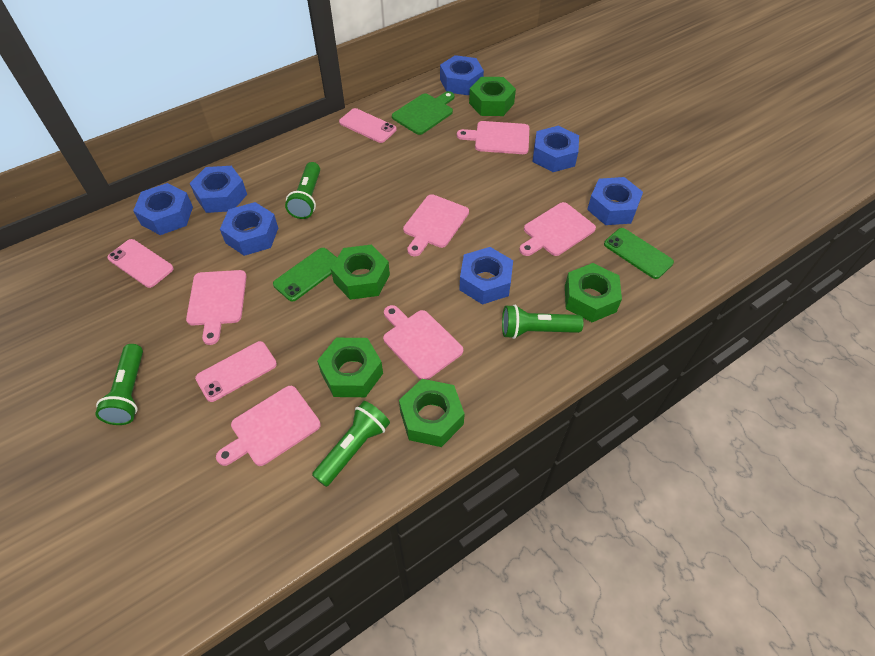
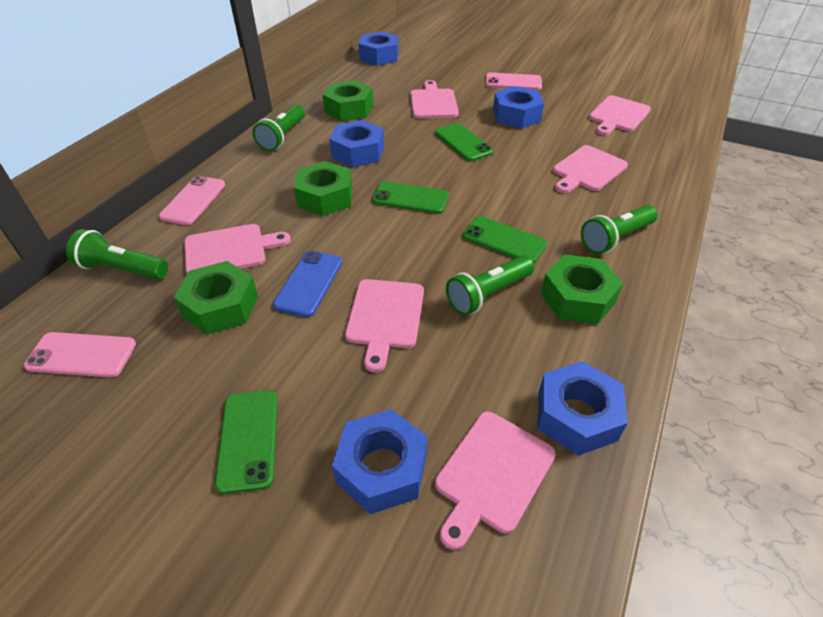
blue nut: 7 -> 5
blue phone: 0 -> 1
green cutting board: 1 -> 0
green nut: 5 -> 4
green phone: 2 -> 4

